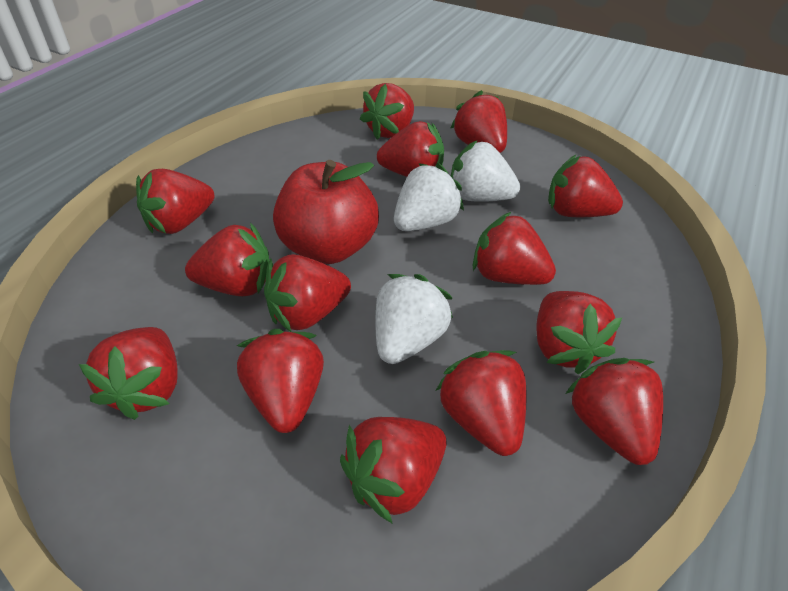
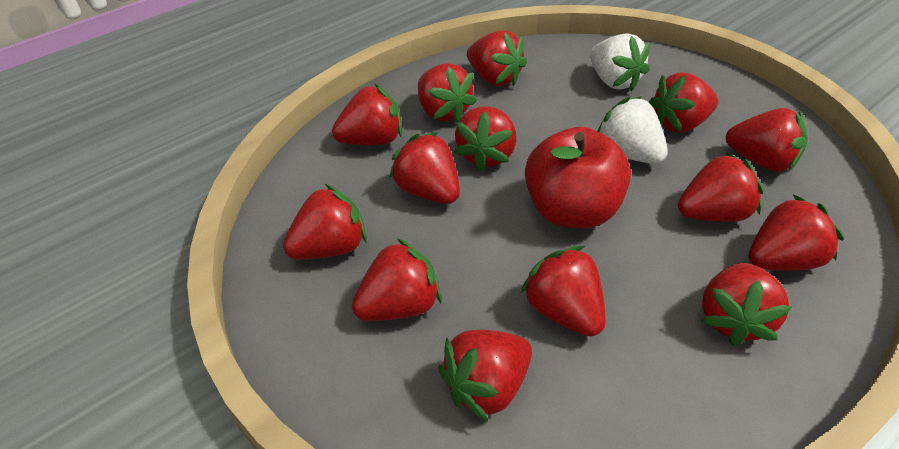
white strawberry: 3 -> 2

